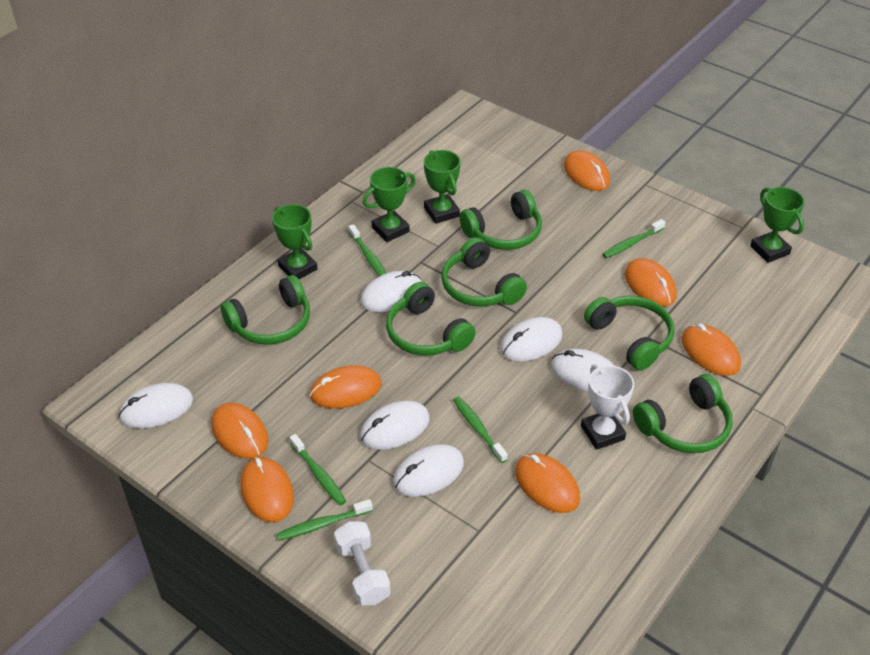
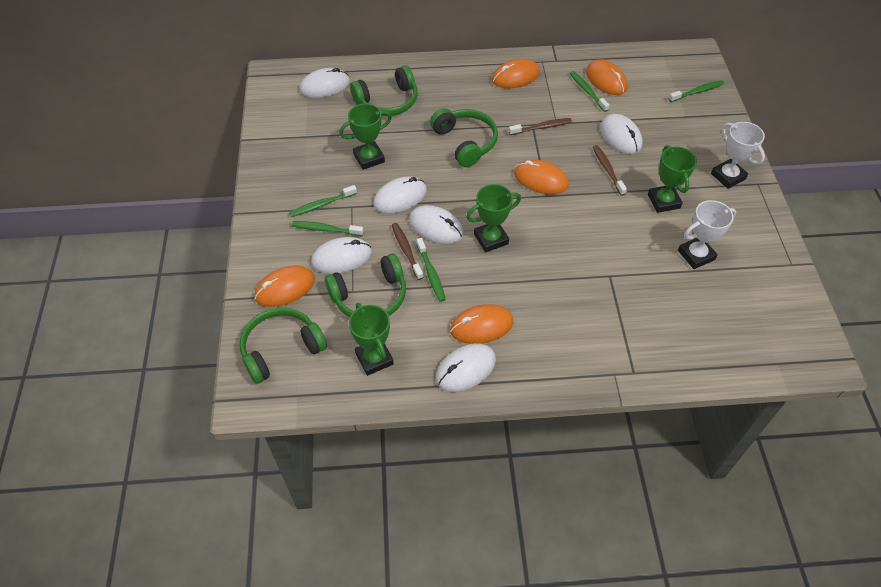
brown toothbrush: 0 -> 3
green headphones: 6 -> 4
orange mouse: 7 -> 5
white dumbbell: 1 -> 0
white trophy: 1 -> 2

